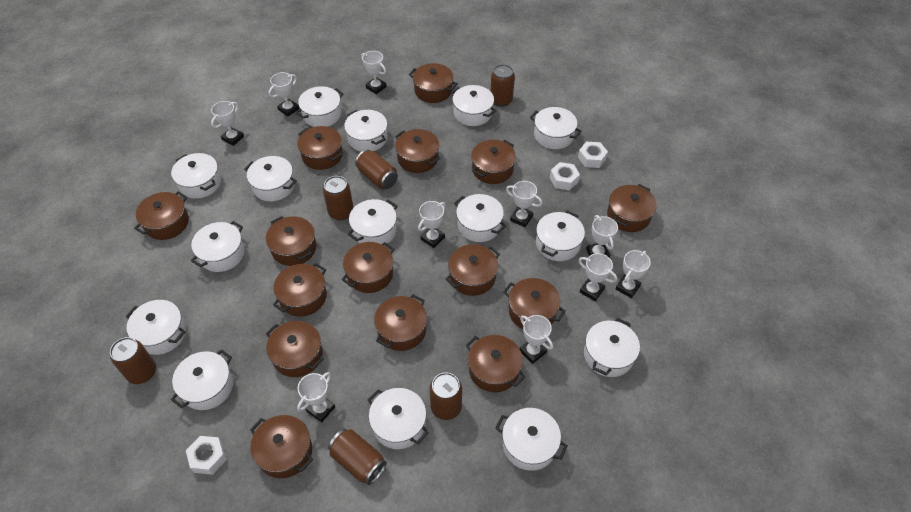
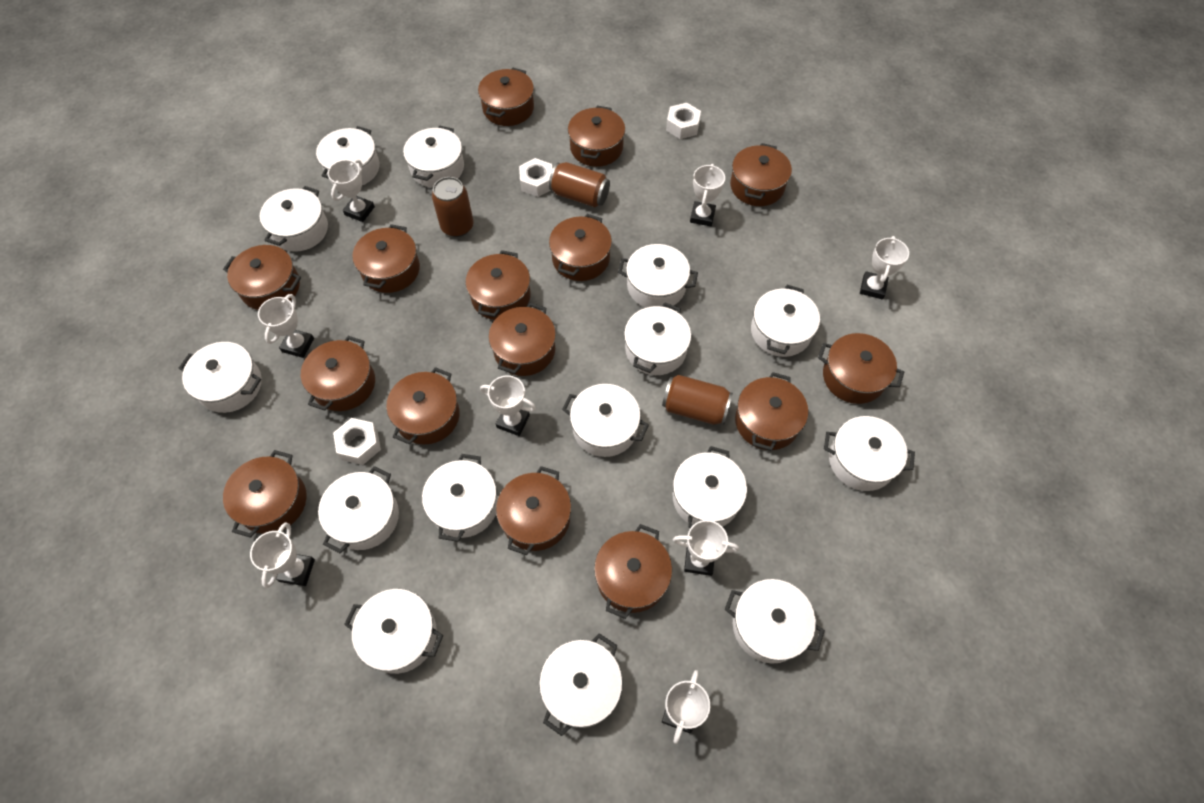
brown can: 6 -> 3
white trophy: 10 -> 8

